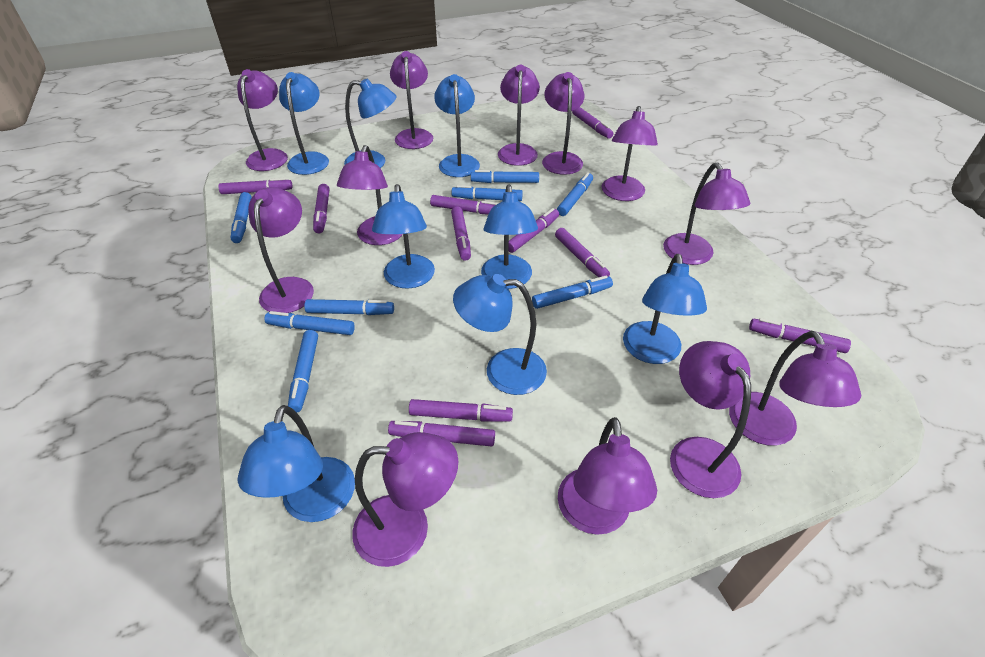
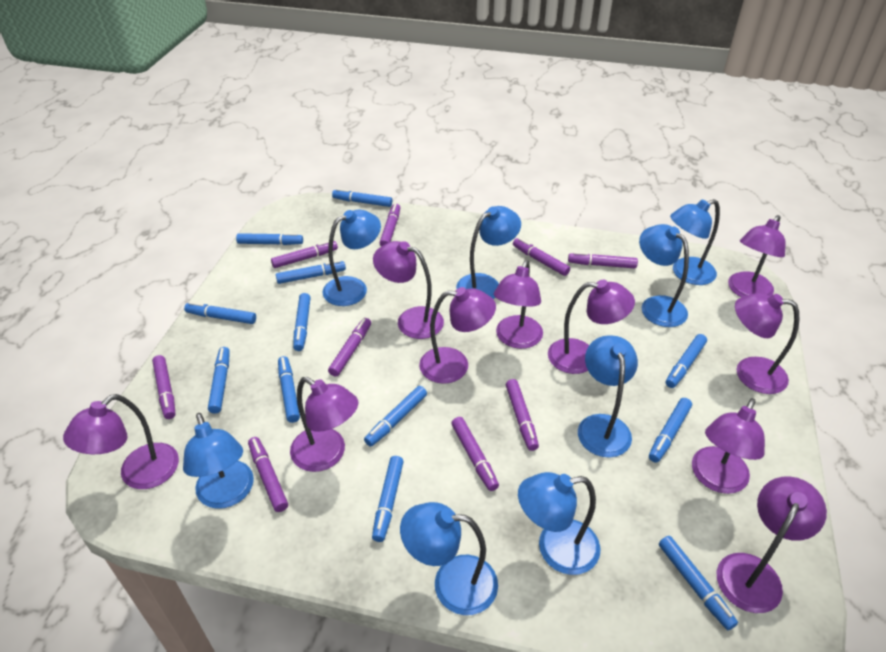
blue marker: 8 -> 12
purple lamp: 12 -> 10
purple marker: 10 -> 9

